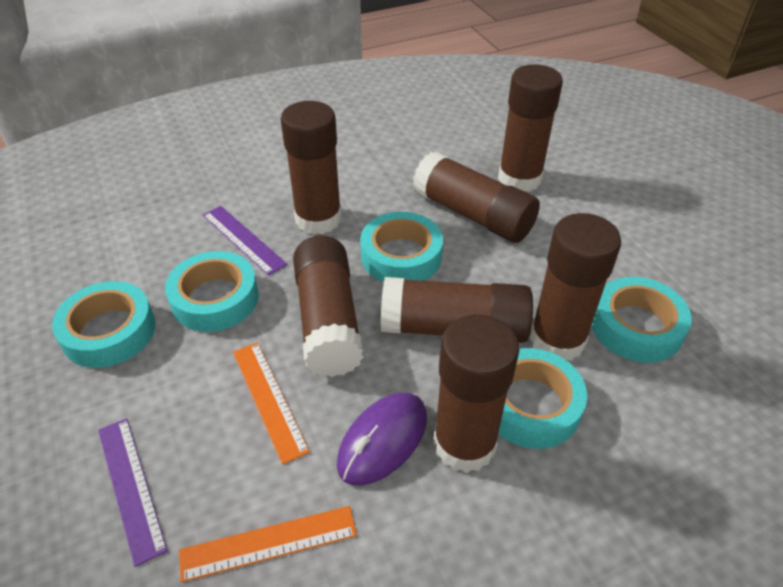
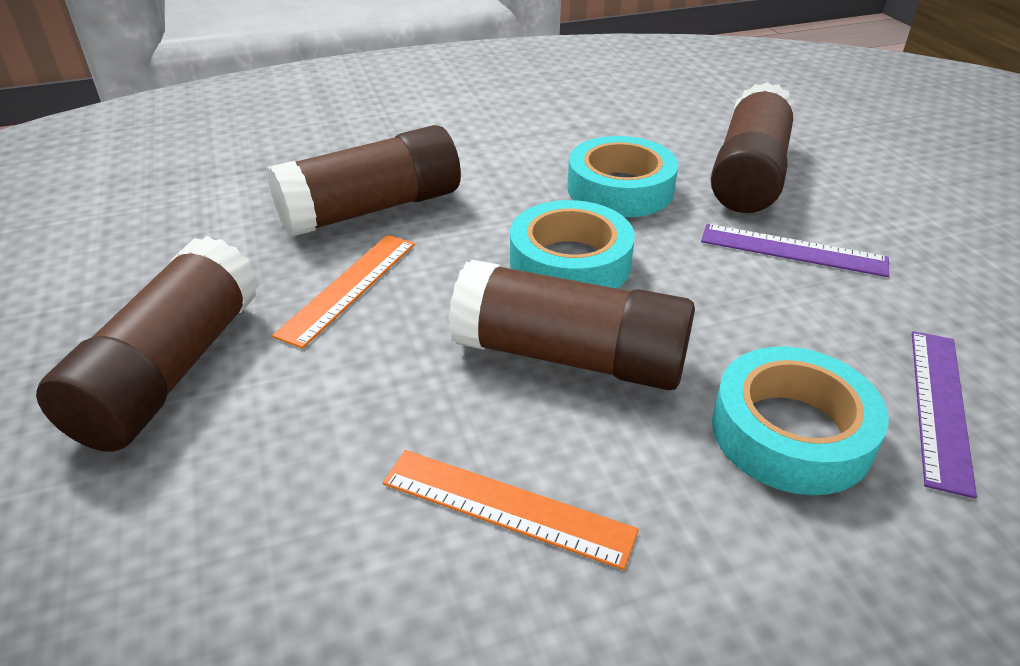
brown glue stick: 7 -> 4
purple mouse: 1 -> 0
turquoise tape: 5 -> 3

